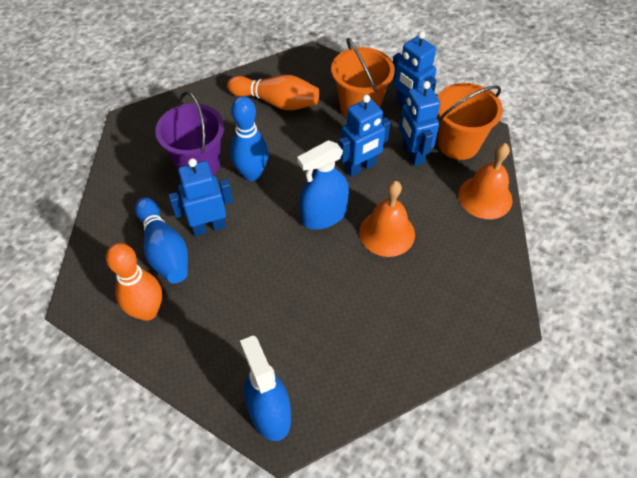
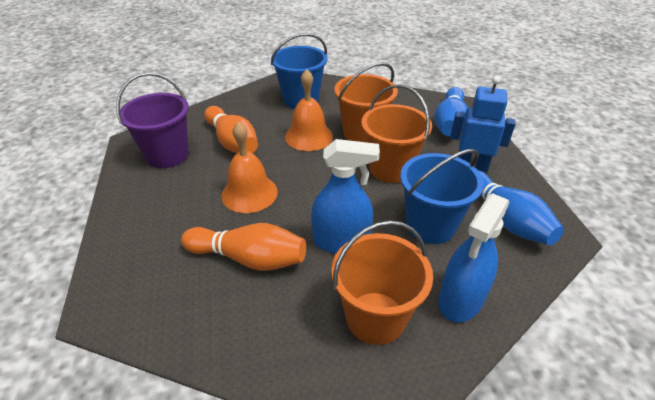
blue bucket: 0 -> 2
blue robot: 4 -> 1
orange bucket: 2 -> 3

